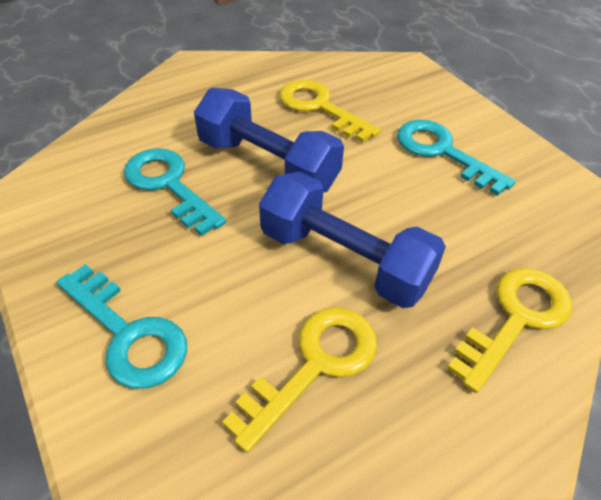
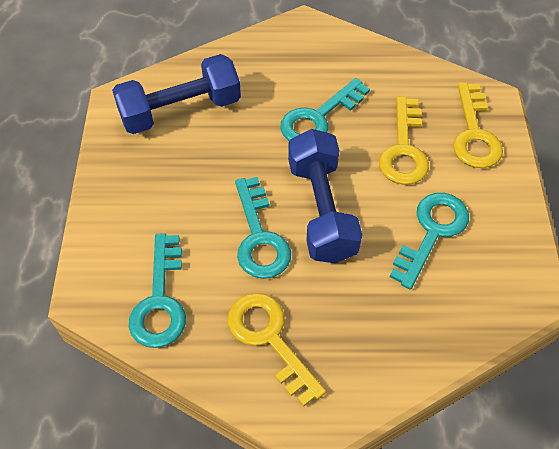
turquoise key: 3 -> 4

